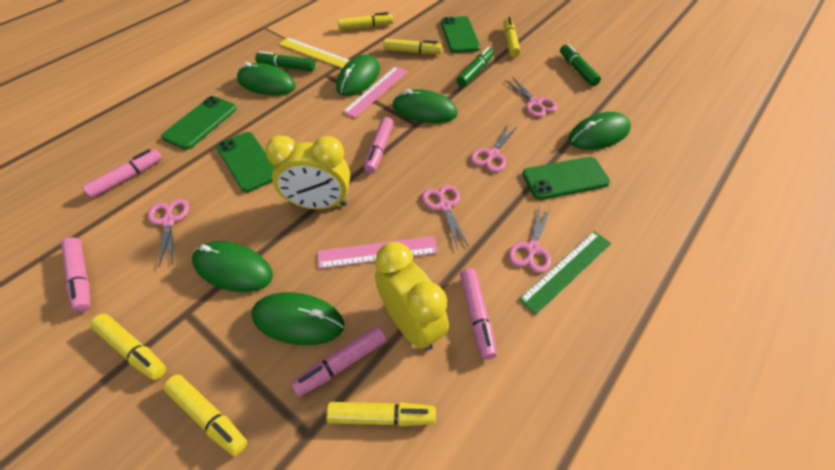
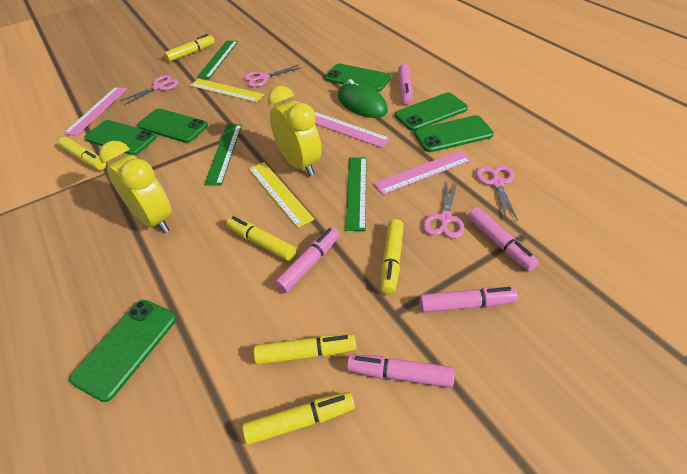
green marker: 3 -> 0
green mouse: 6 -> 1
green phone: 4 -> 6
green ruler: 1 -> 3
pink ruler: 2 -> 3
pink scissors: 5 -> 4
yellow ruler: 1 -> 2

